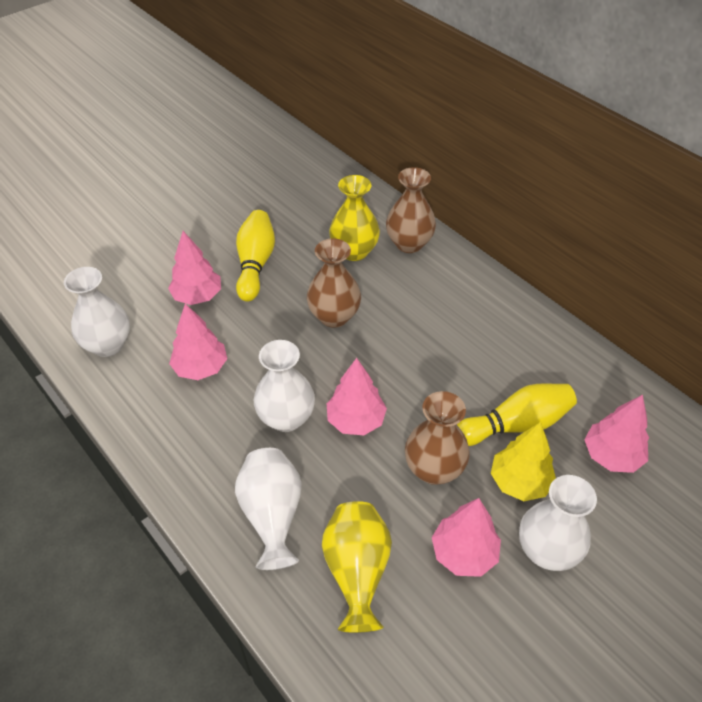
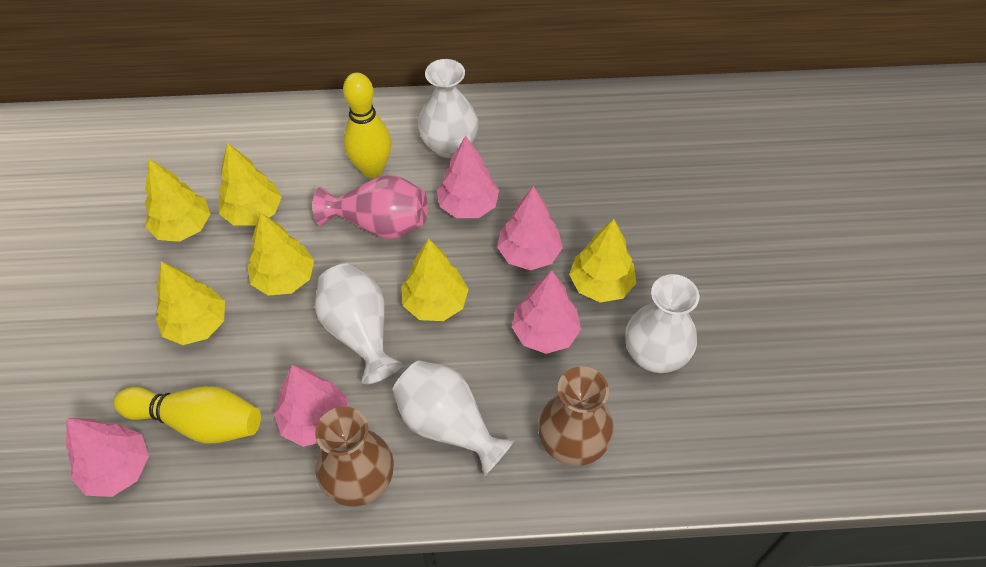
brown vase: 3 -> 2
pink vase: 0 -> 1
yellow tree: 1 -> 6
yellow vase: 2 -> 0

